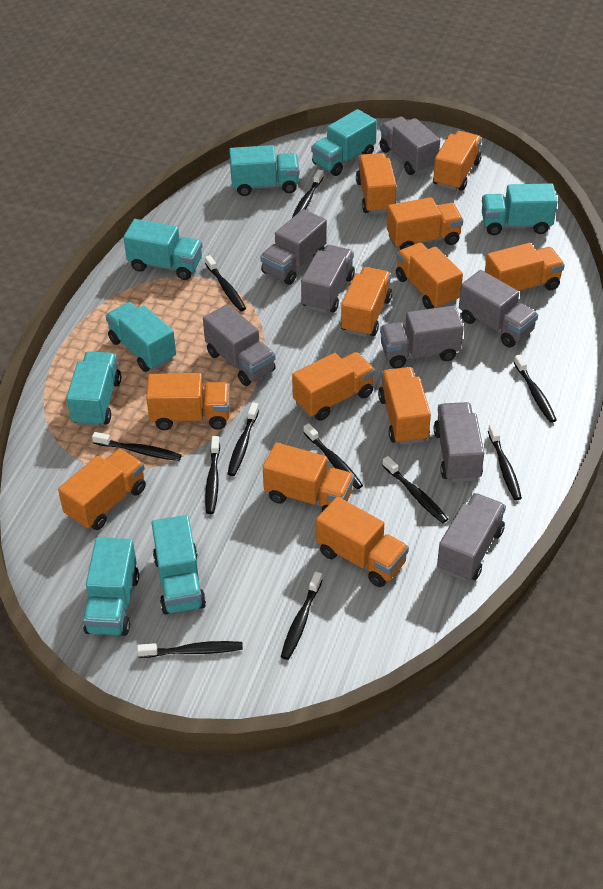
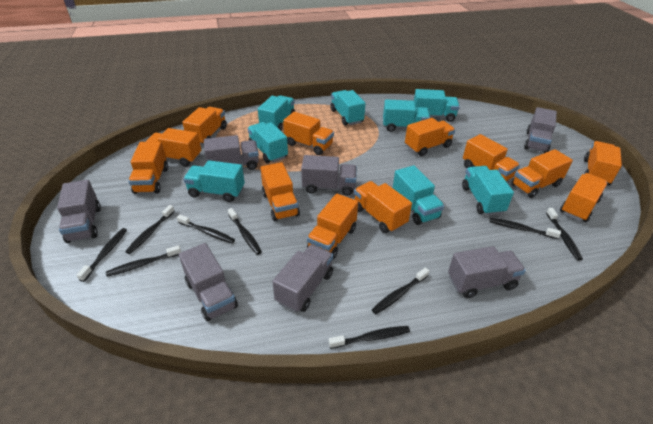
black toothbrush: 11 -> 9
grey truck: 8 -> 7

